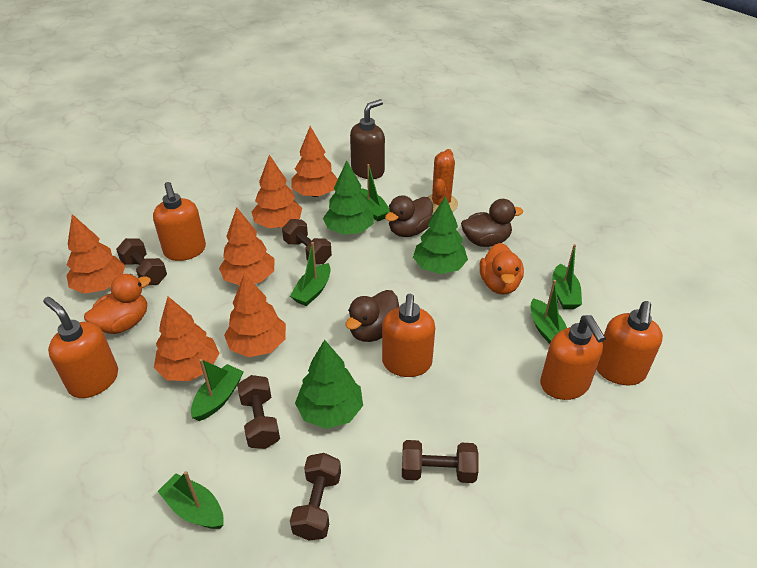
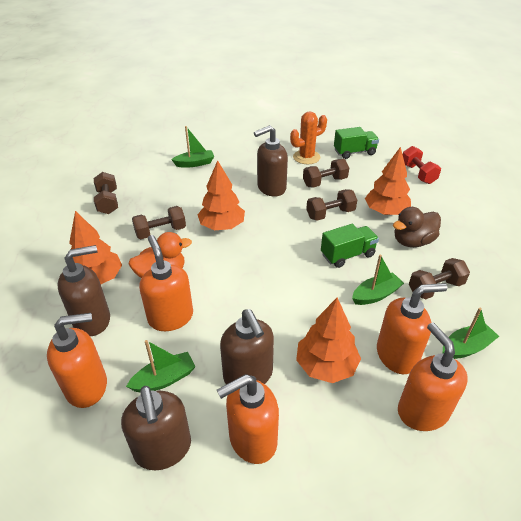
brown duck: 3 -> 1
brown soap dispenser: 1 -> 4
green boat: 6 -> 4
green tree: 3 -> 0
green truck: 0 -> 2
orange duck: 2 -> 1
orange tree: 6 -> 4
red dumbbell: 0 -> 1

